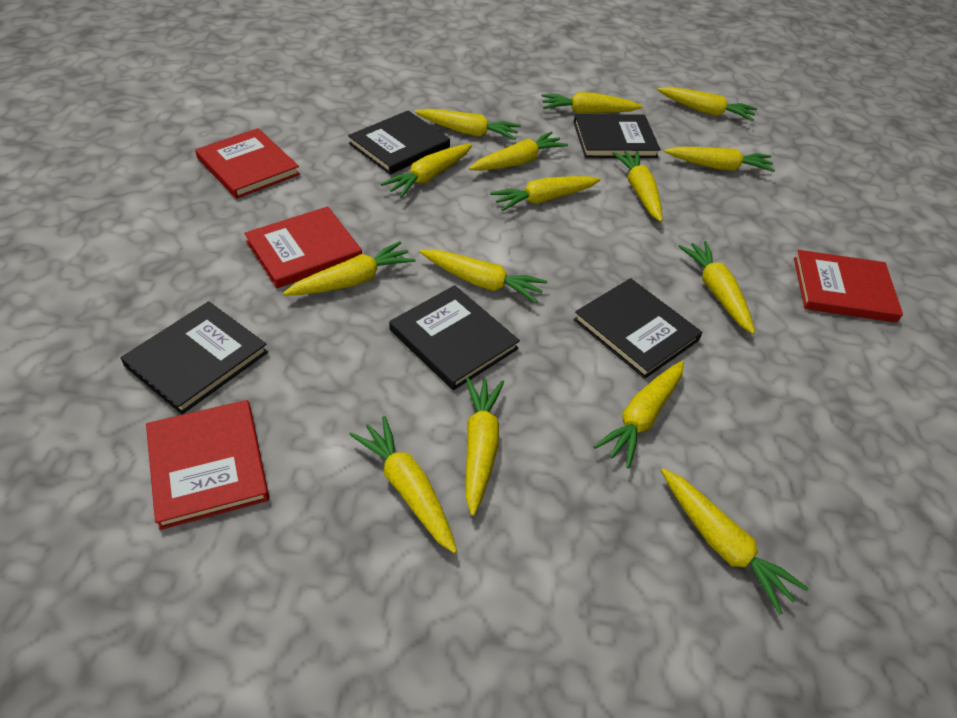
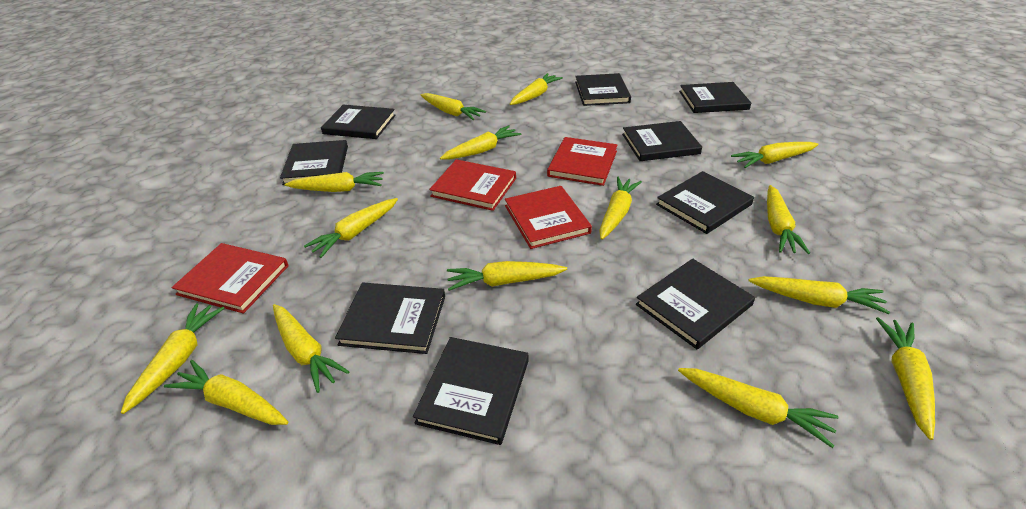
black book: 5 -> 9

